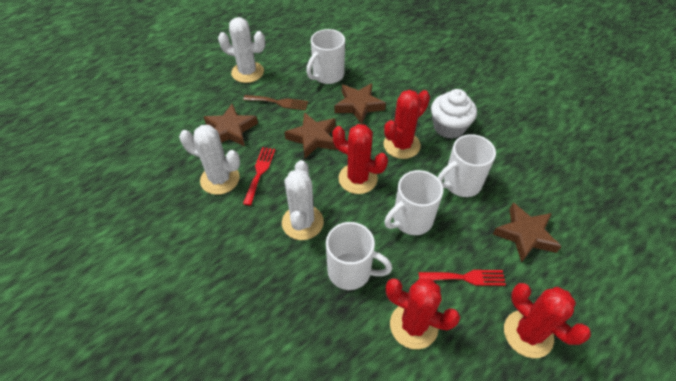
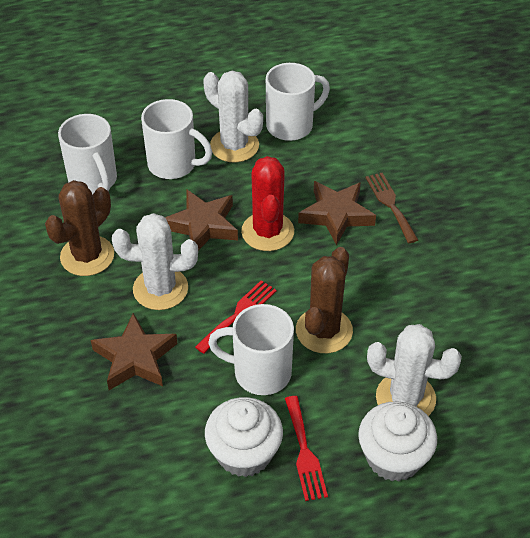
brown cactus: 0 -> 2
brown star: 4 -> 3
red cactus: 4 -> 1
white cupcake: 1 -> 2

